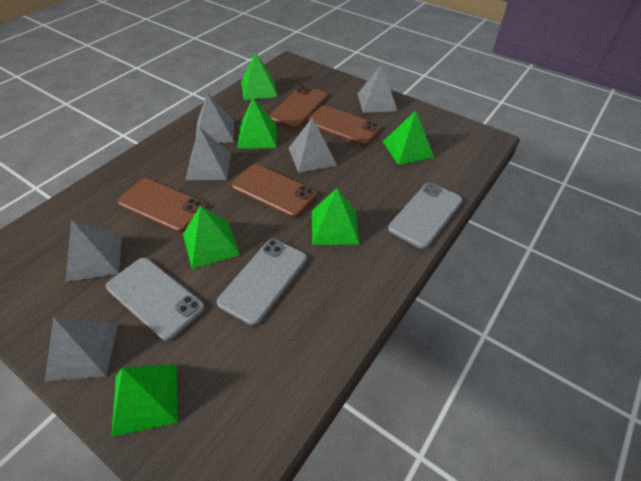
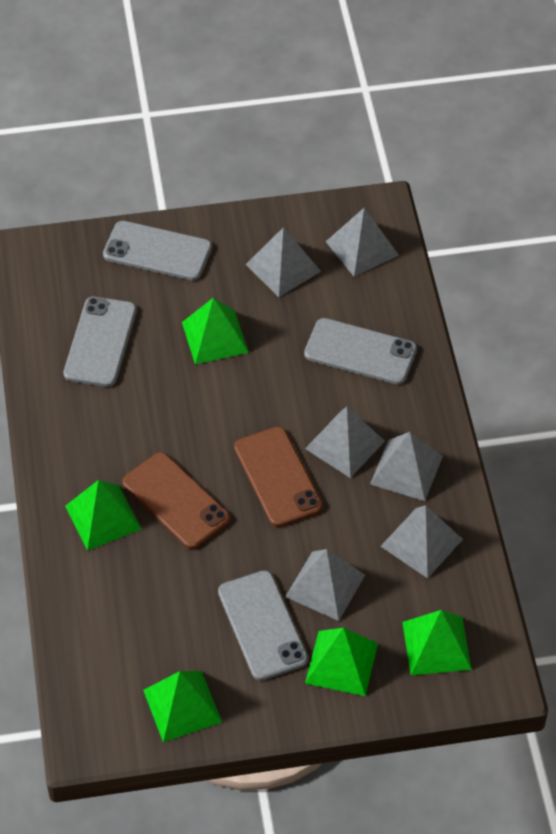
brown phone: 4 -> 2
green pyramid: 6 -> 5
grey phone: 3 -> 4

